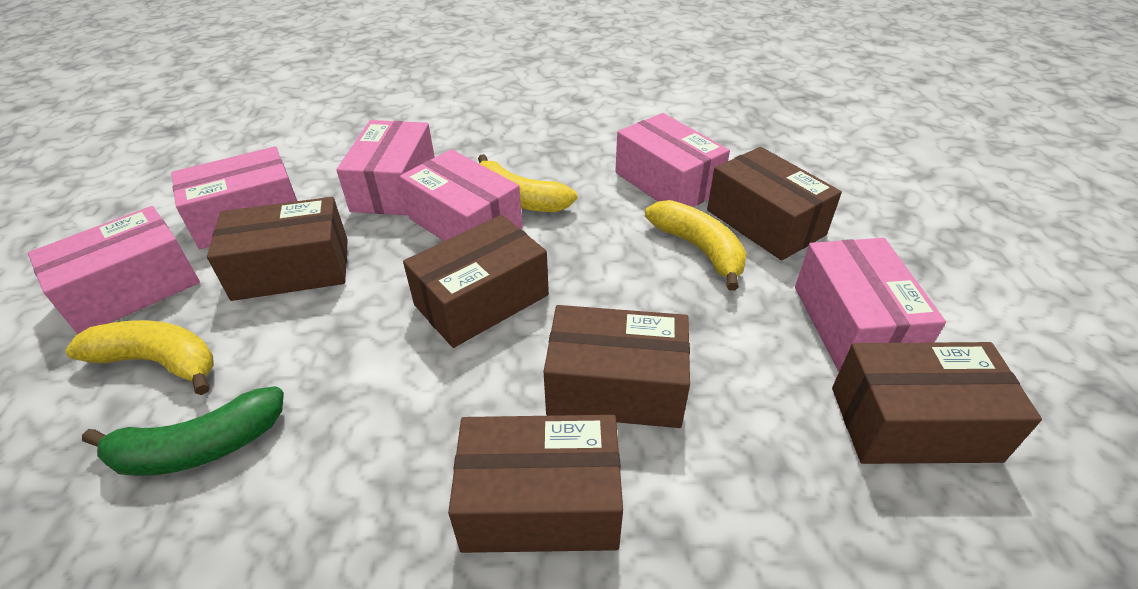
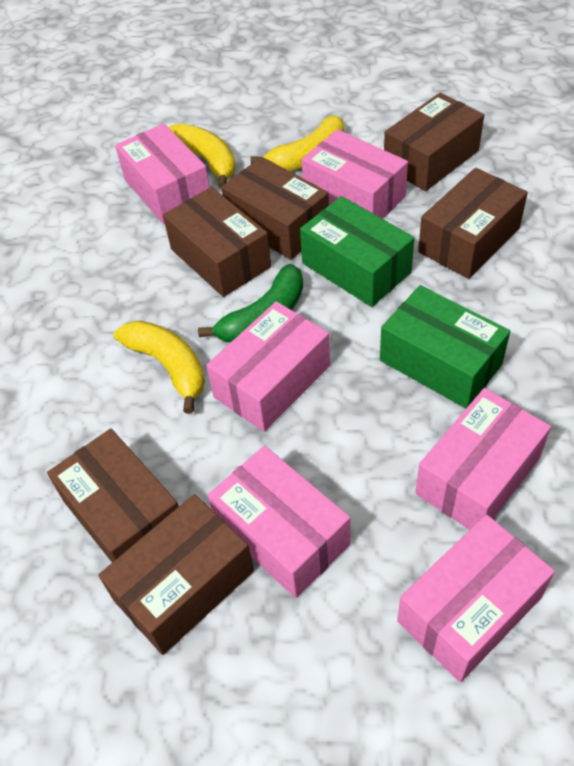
green box: 0 -> 2

